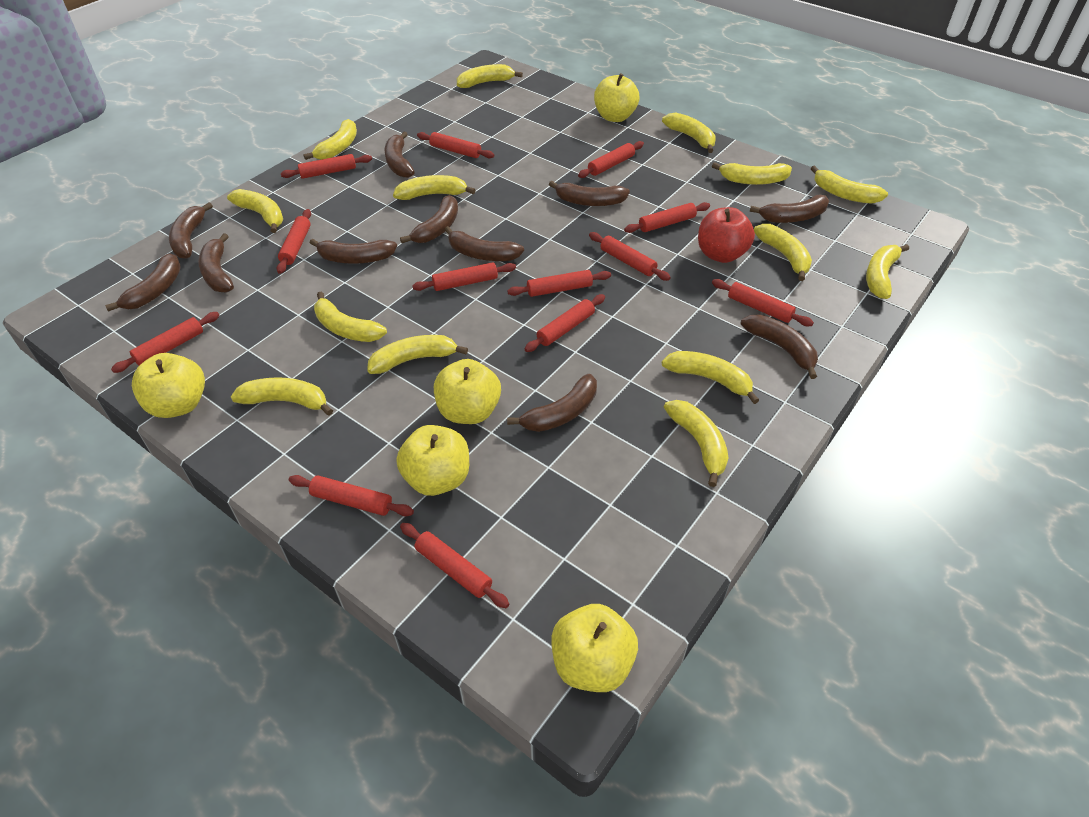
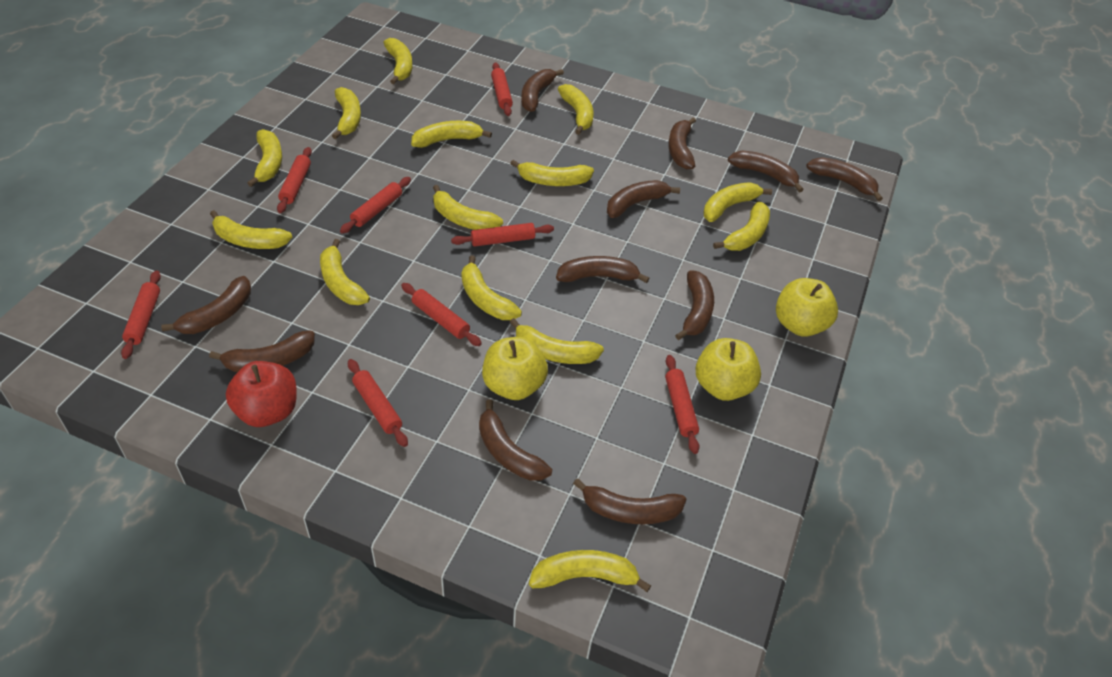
red rolling pin: 13 -> 8
yellow apple: 5 -> 3

